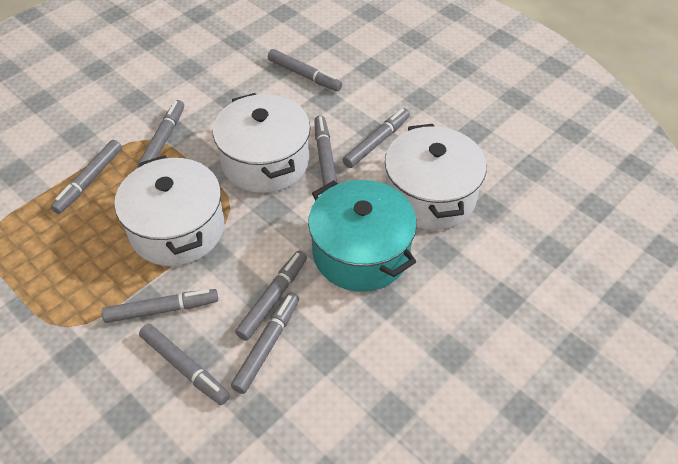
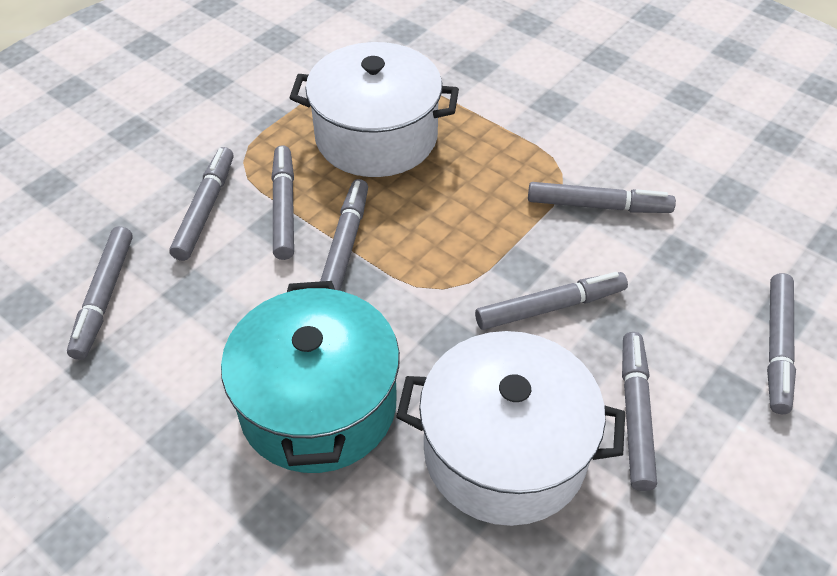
grey marker: 9 -> 8
white pot: 3 -> 2

